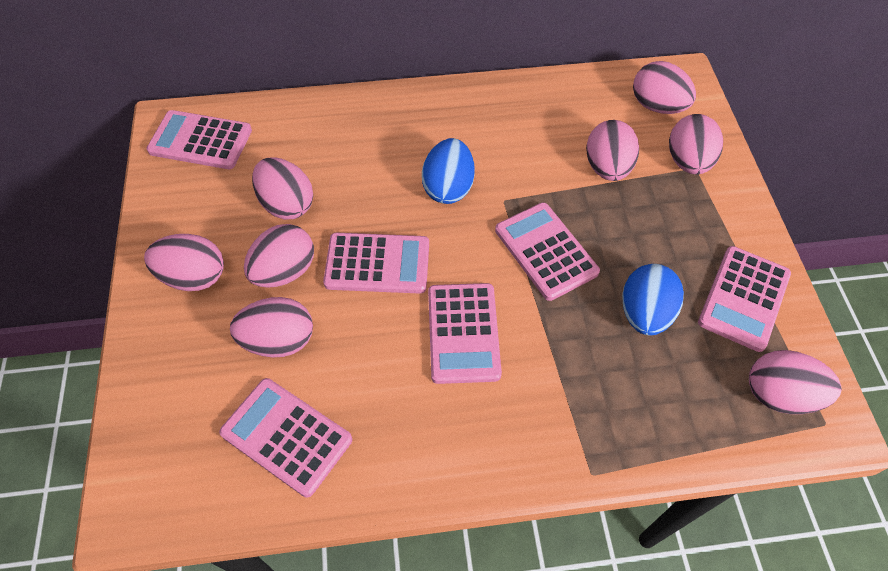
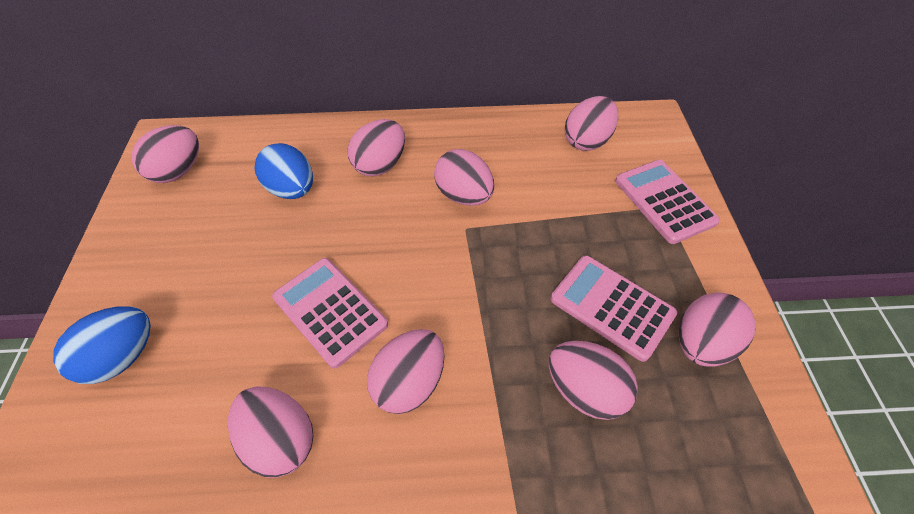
pink calculator: 6 -> 3

